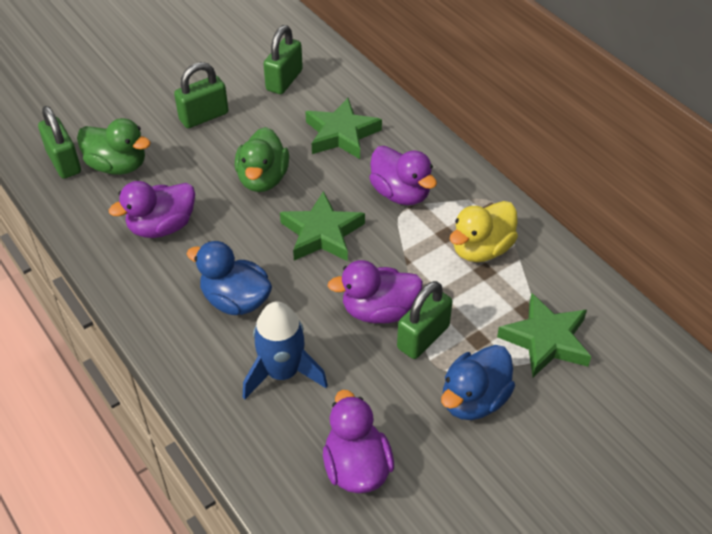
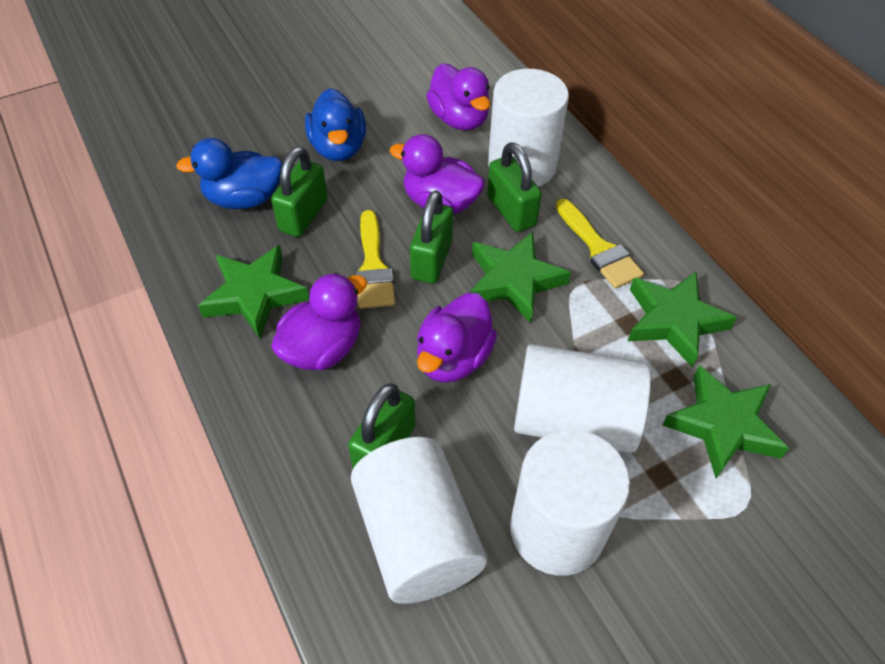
blue rocket: 1 -> 0
green duck: 2 -> 0
green star: 3 -> 4
white cylinder: 0 -> 4
yellow brush: 0 -> 2
yellow duck: 1 -> 0

